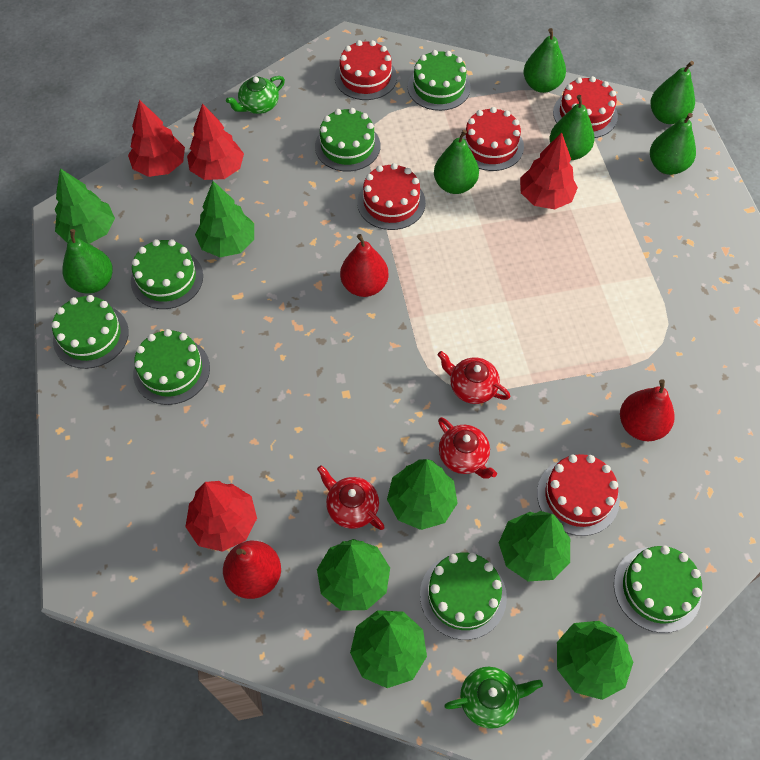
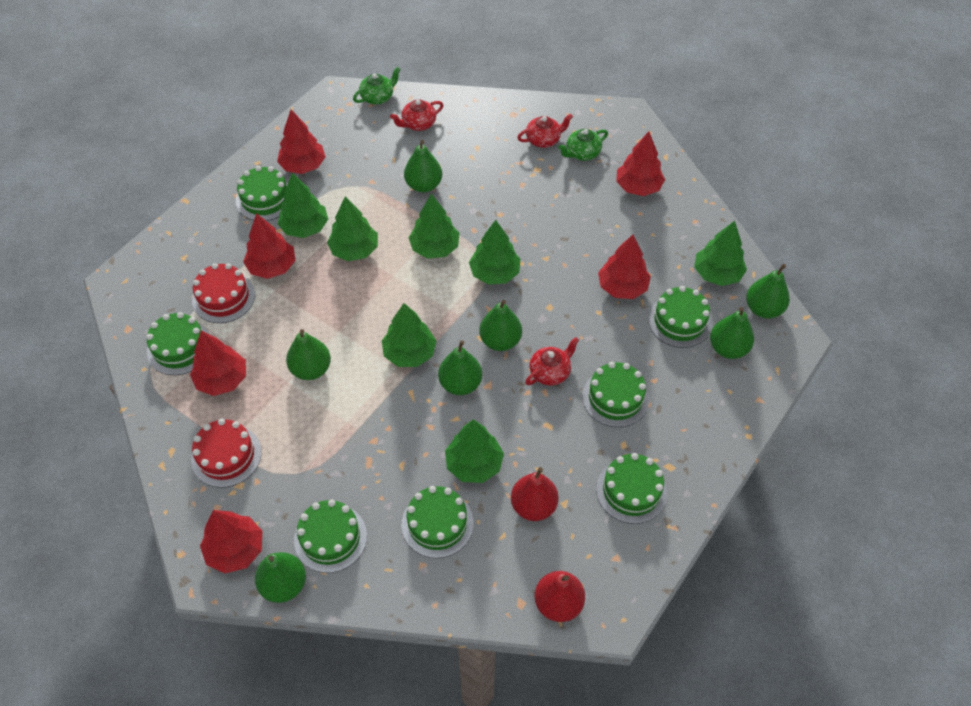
green pear: 6 -> 7
red cake: 5 -> 2
red pear: 3 -> 2
red tree: 4 -> 6

